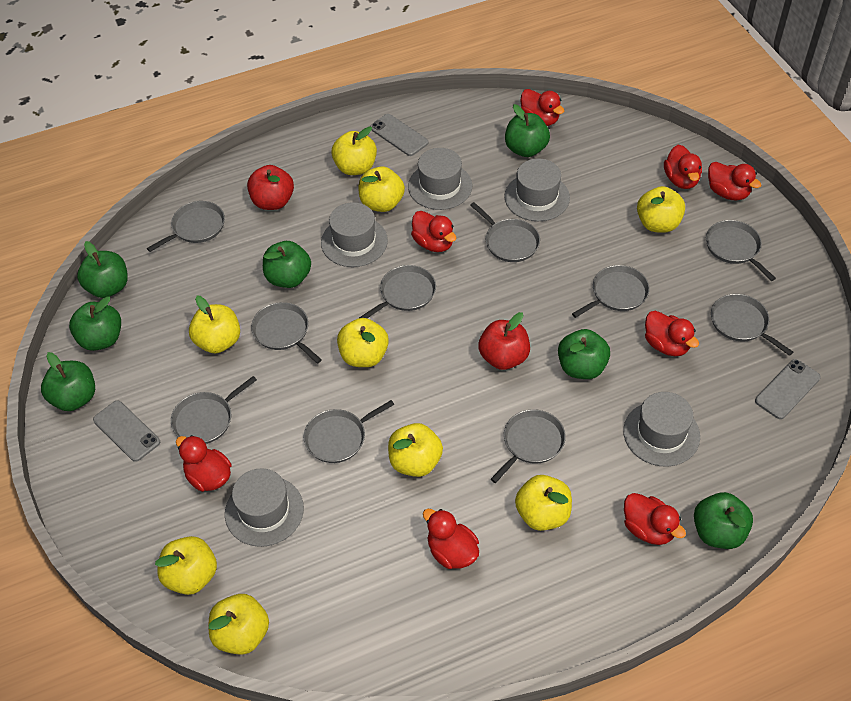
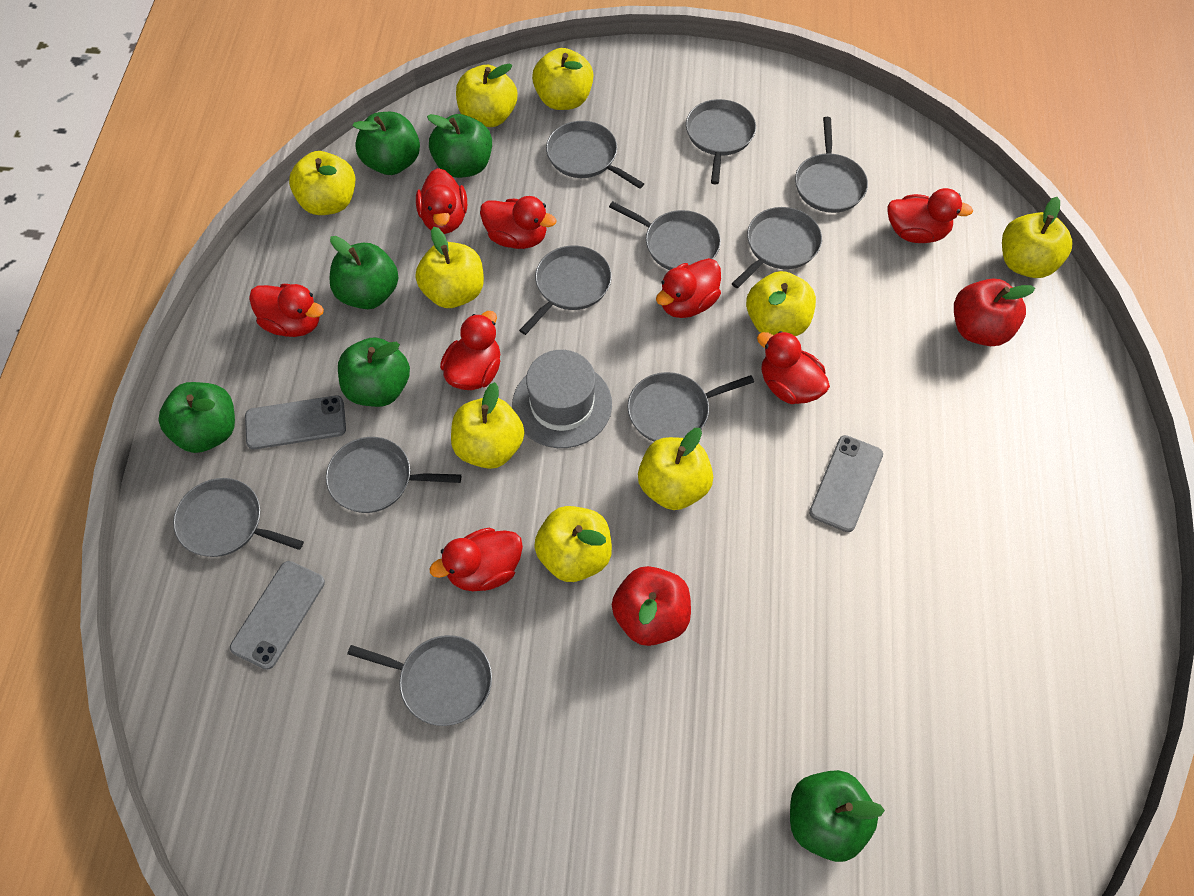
green apple: 7 -> 6
grey hat: 5 -> 1

